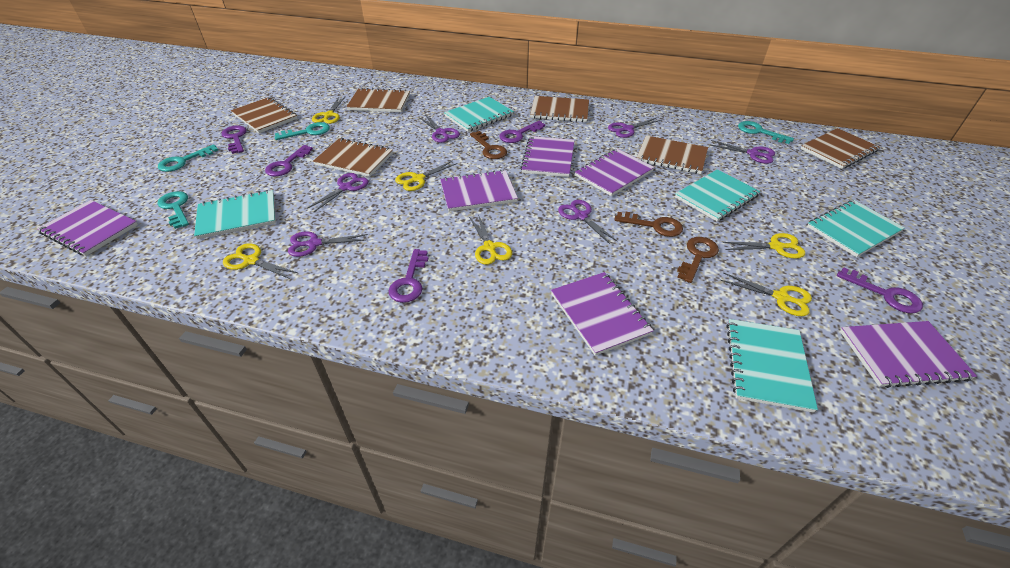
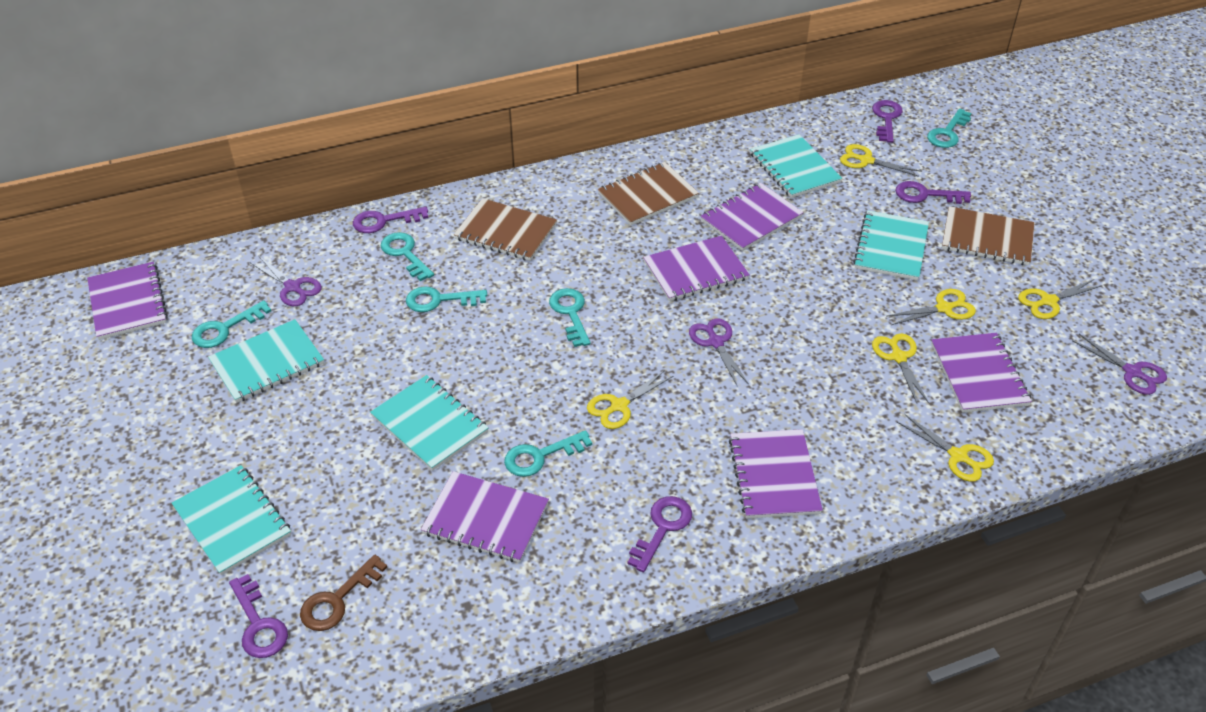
brown key: 3 -> 1
brown notebook: 6 -> 3
purple scissors: 6 -> 3
turquoise key: 4 -> 6

